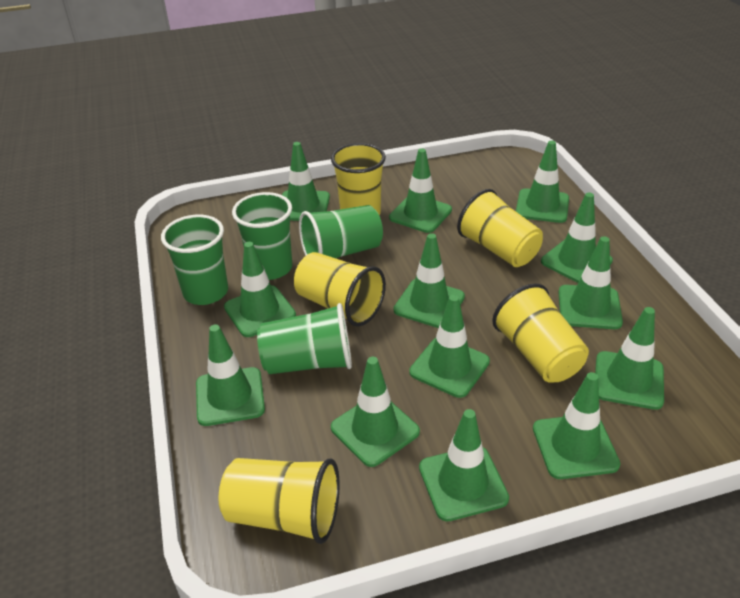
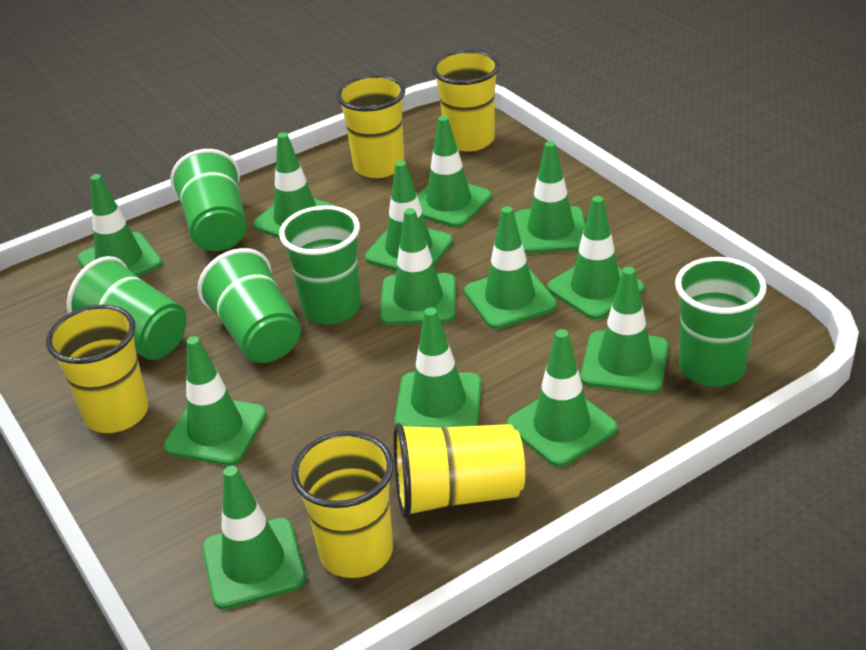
green cup: 4 -> 5

